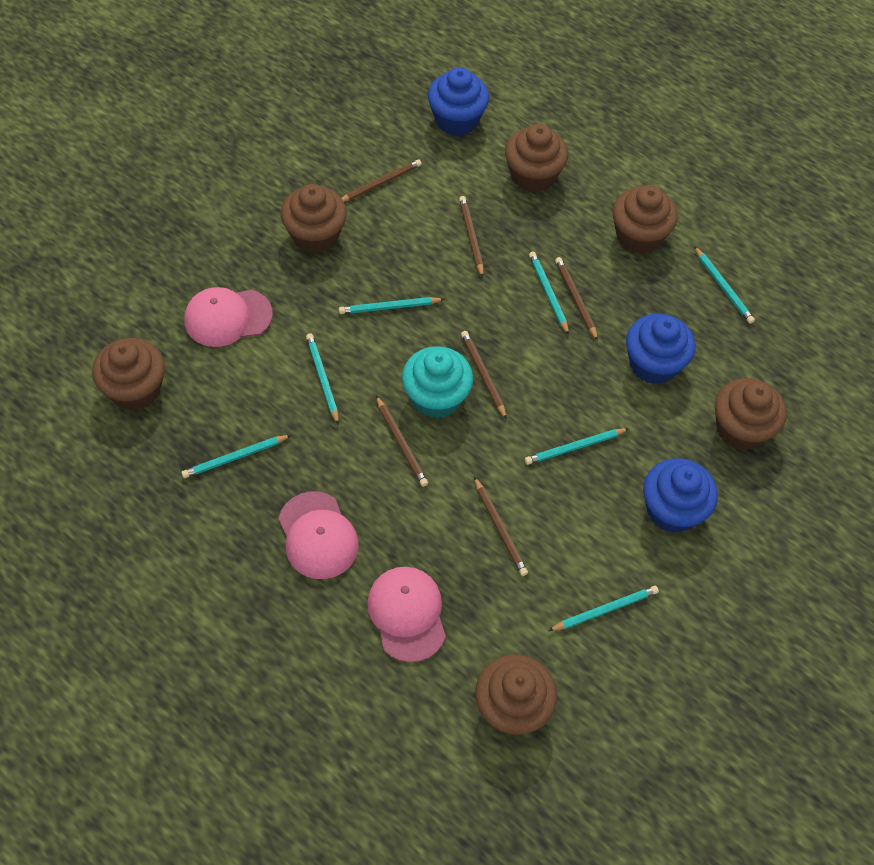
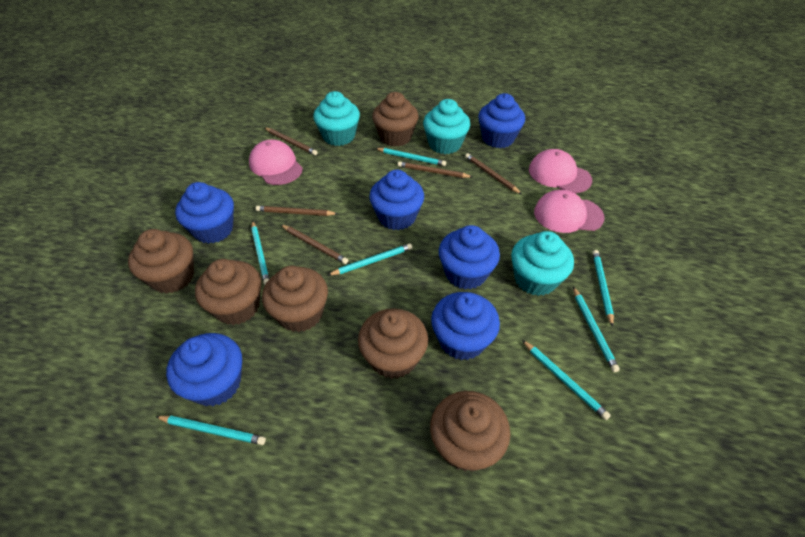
blue cupcake: 3 -> 6
brown pencil: 6 -> 5
turquoise cupcake: 1 -> 3

